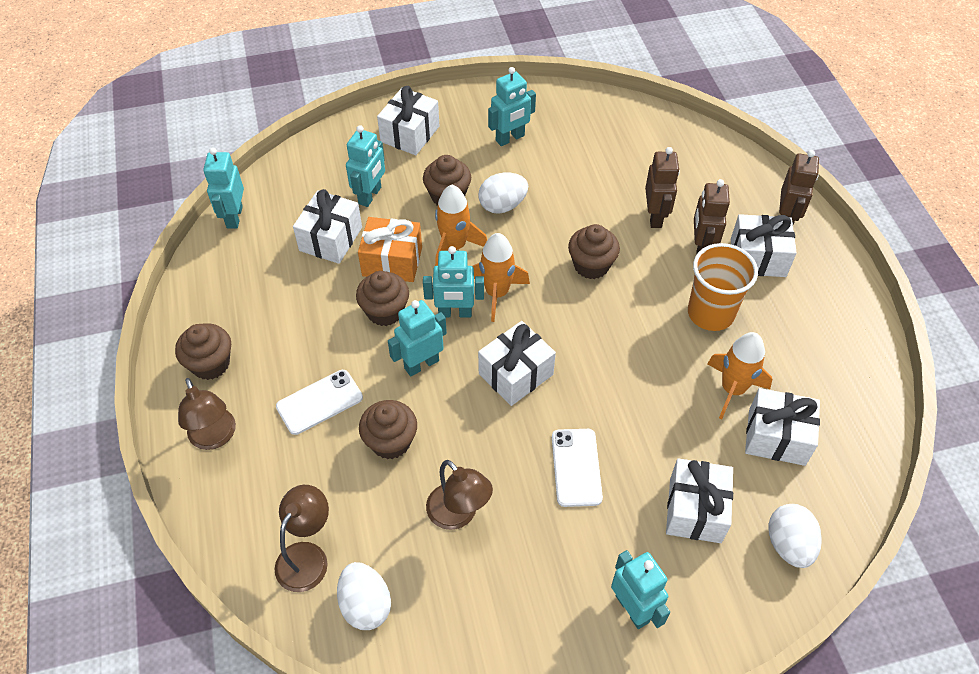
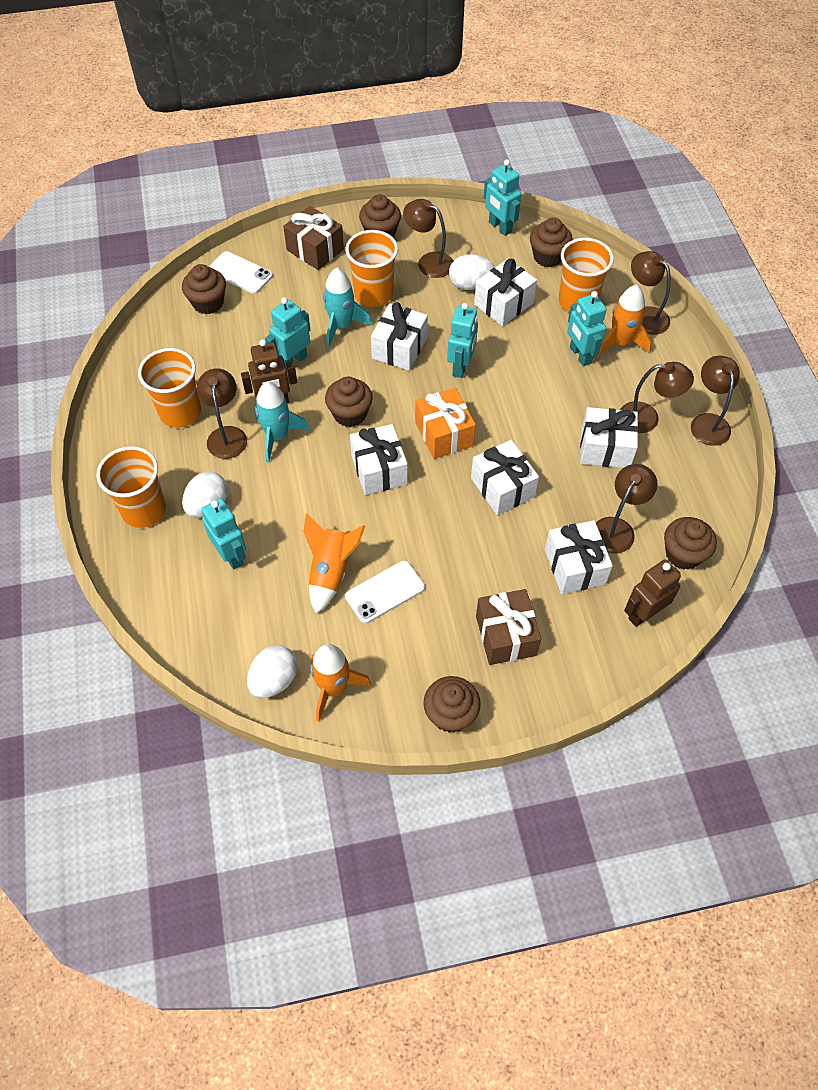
brown cupcake: 5 -> 6
brown gift: 0 -> 2
brown lamp: 3 -> 6
brown robot: 3 -> 2
orange cup: 1 -> 4
turquoise robot: 6 -> 5
turquoise rocket: 0 -> 2

